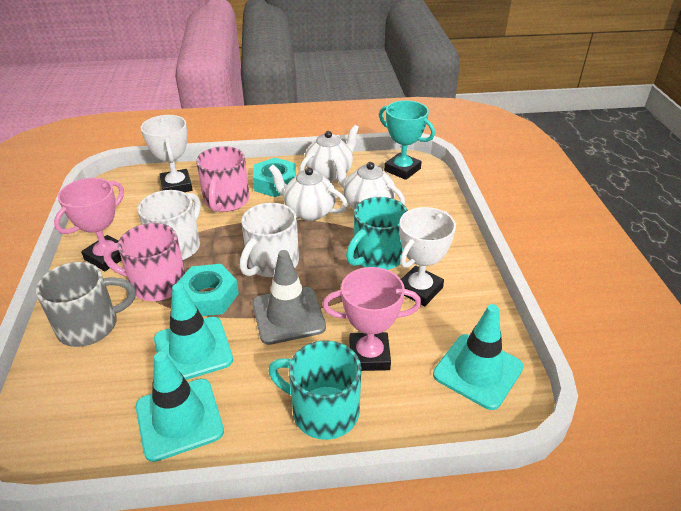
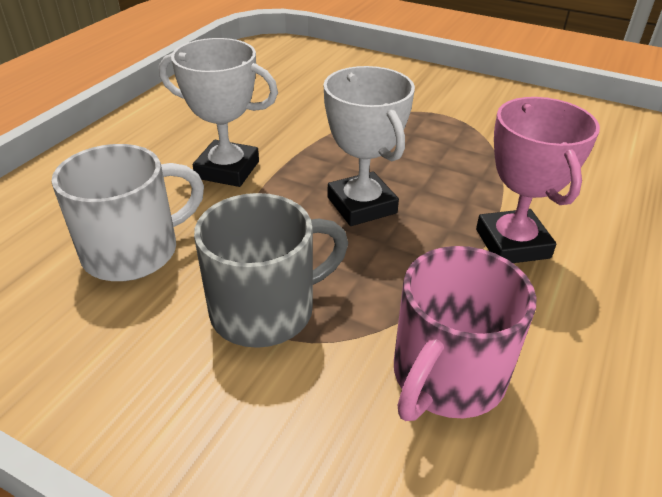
grey traffic cone: 1 -> 0
pink mug: 2 -> 1
pink trophy: 2 -> 1
turquoise mug: 2 -> 0
turquoise nut: 2 -> 0
turquoise traffic cone: 3 -> 0
turquoise trophy: 1 -> 0
white mug: 2 -> 1
white teapot: 3 -> 0

